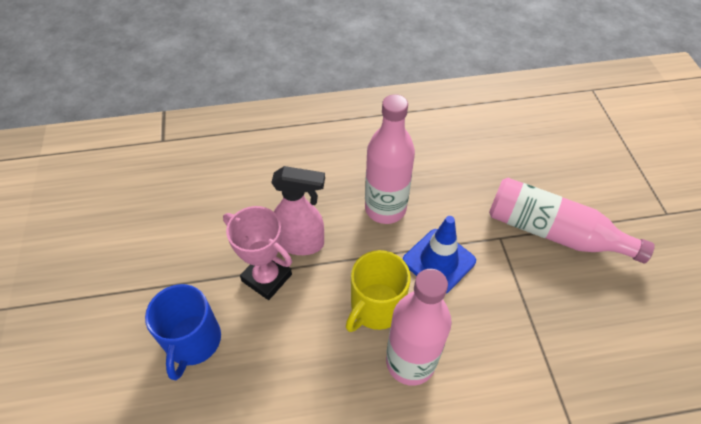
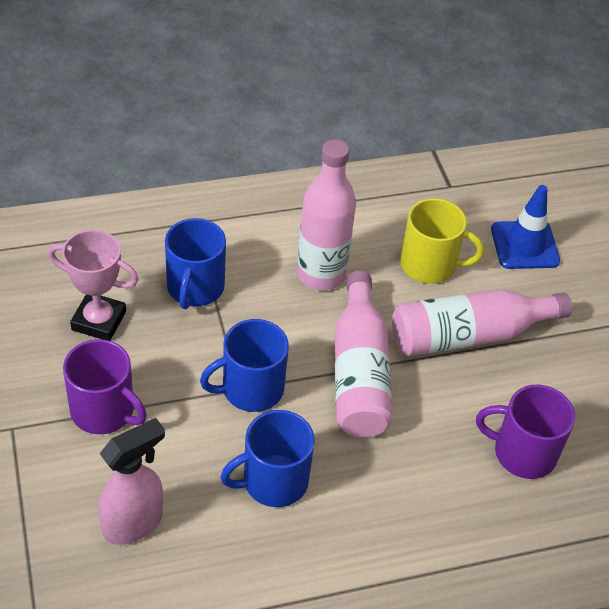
blue mug: 1 -> 3
purple mug: 0 -> 2

